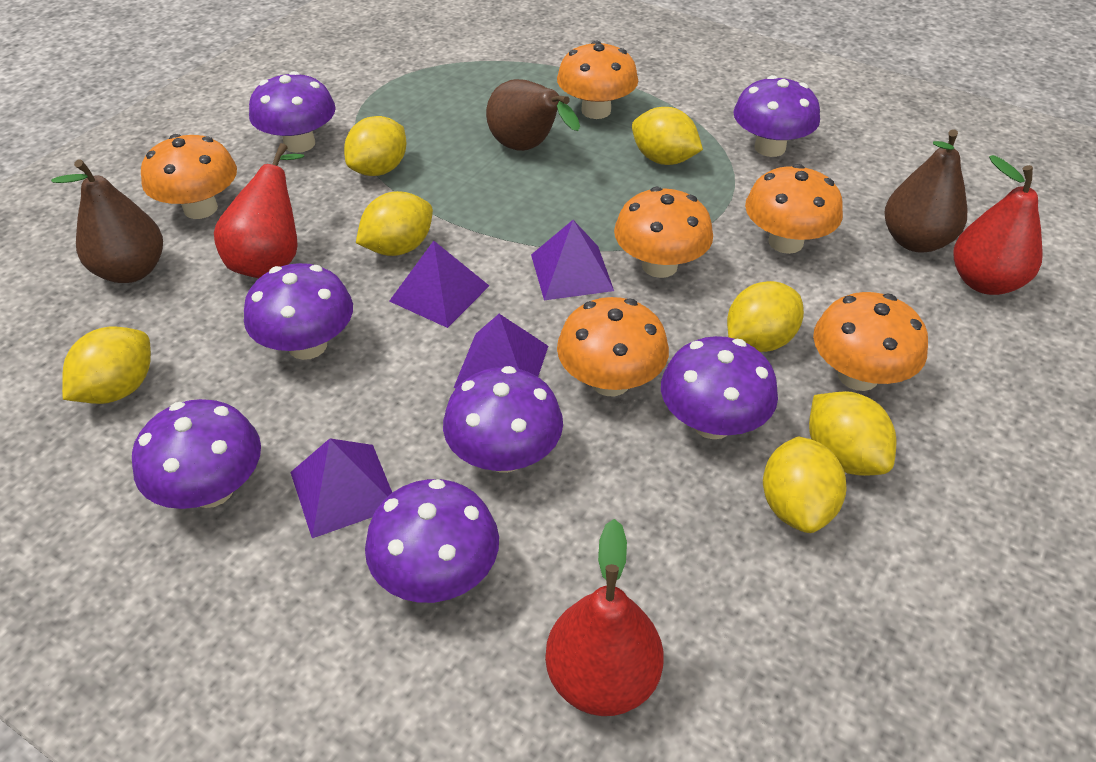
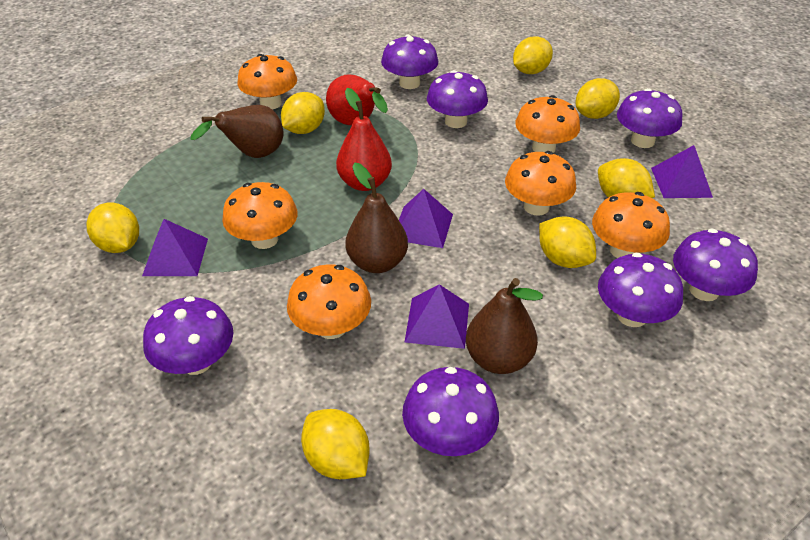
red pear: 3 -> 2

